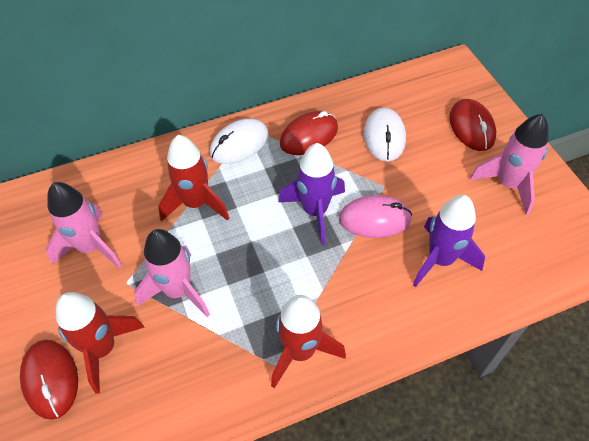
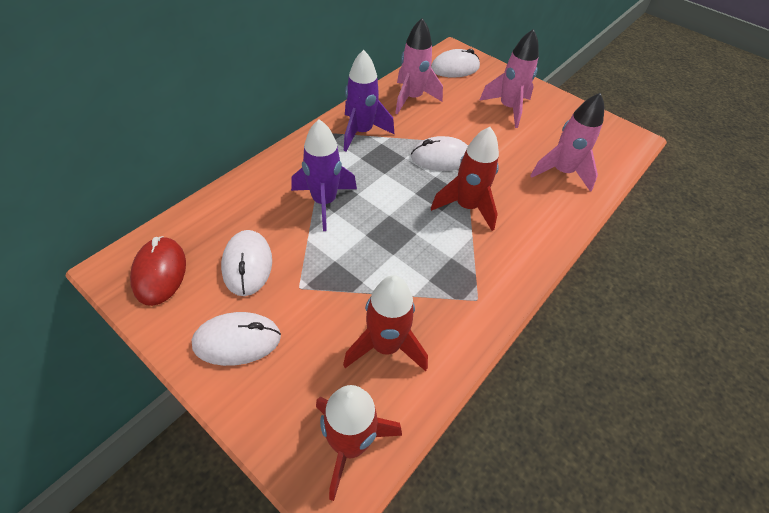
pink mouse: 1 -> 0
red mouse: 3 -> 1
white mouse: 2 -> 4

